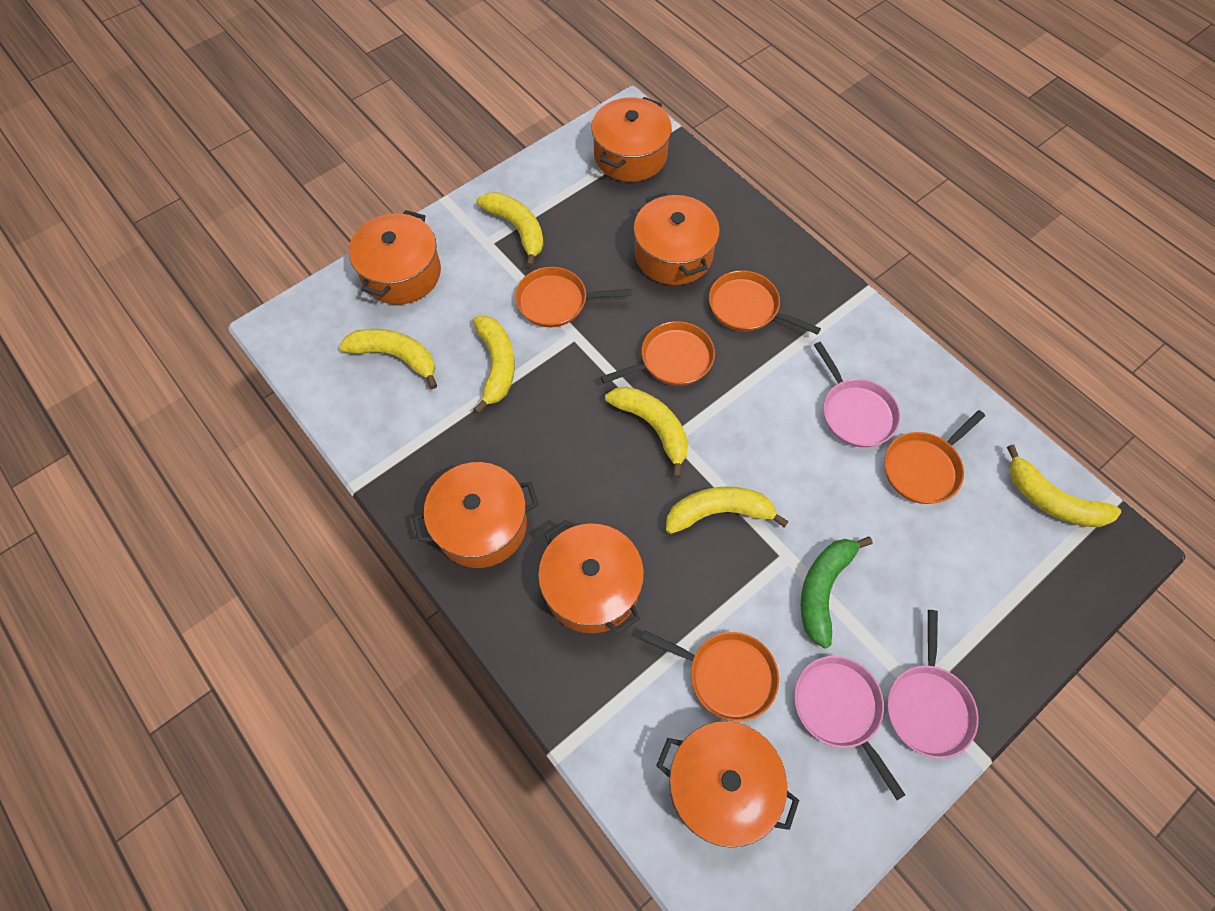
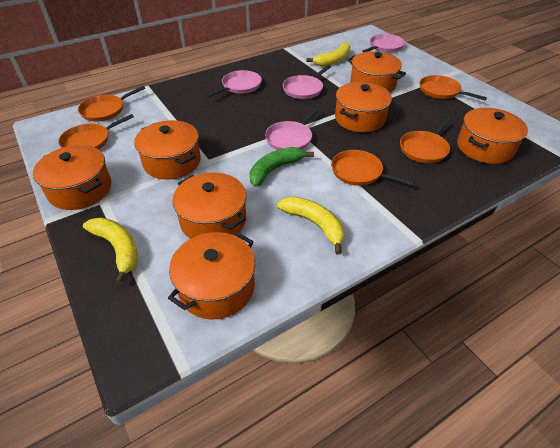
orange pot: 6 -> 7
pink pan: 3 -> 4
yellow banana: 6 -> 3

